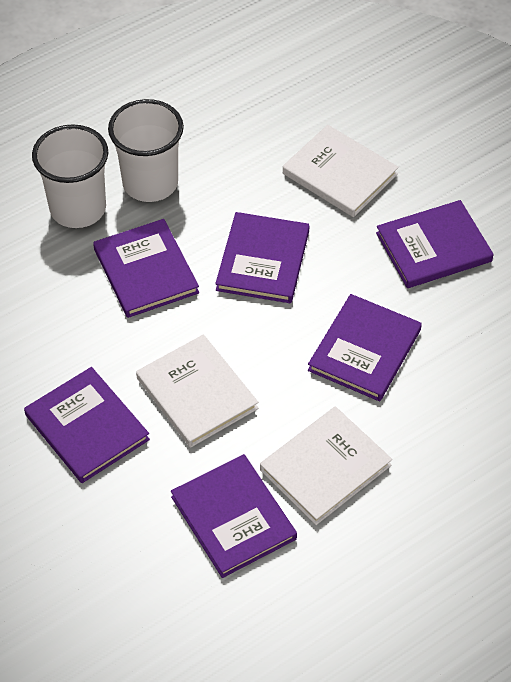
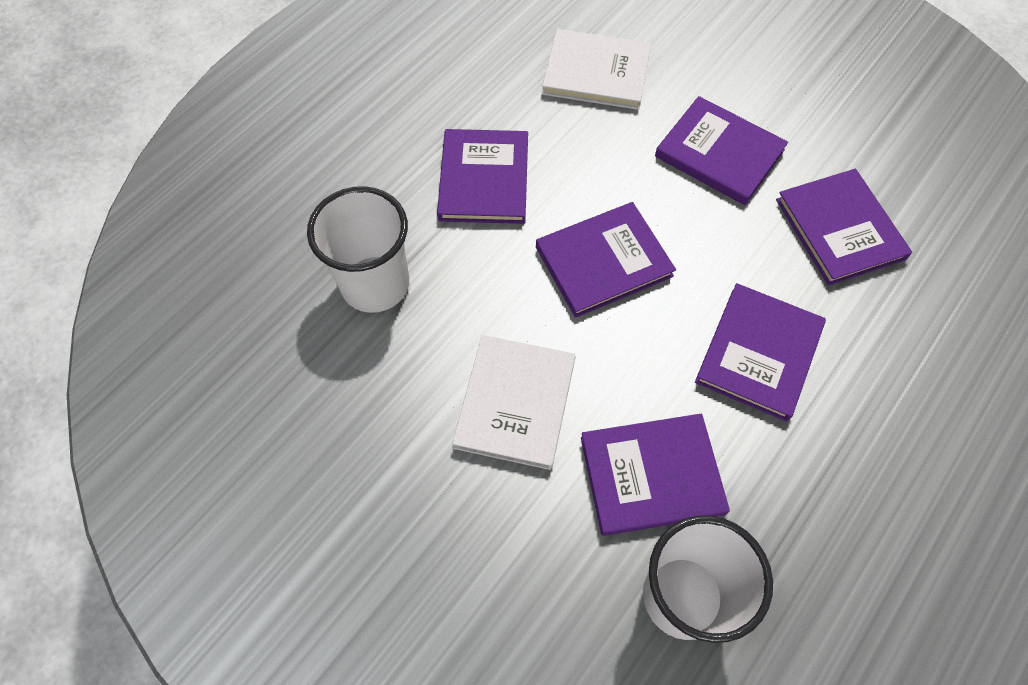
white book: 3 -> 2

